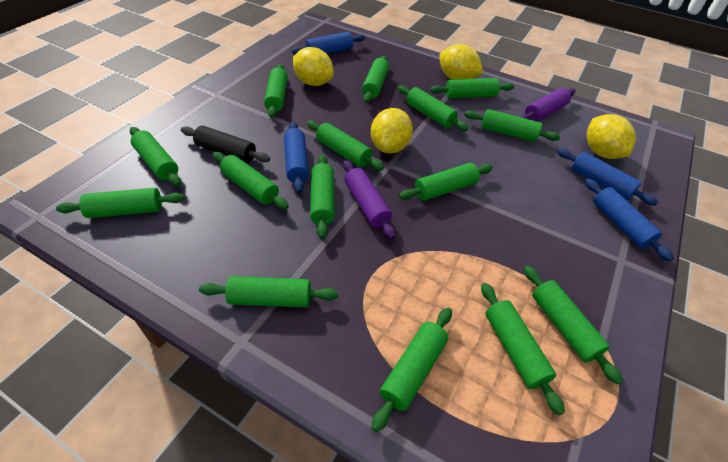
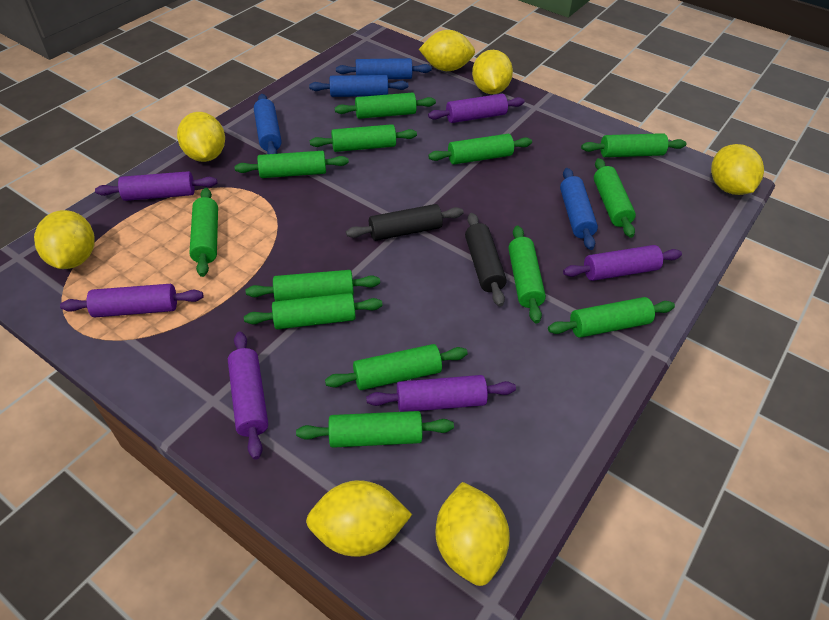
black rolling pin: 1 -> 2
green rolling pin: 15 -> 13
purple rolling pin: 2 -> 6
yellow lemon: 4 -> 7

